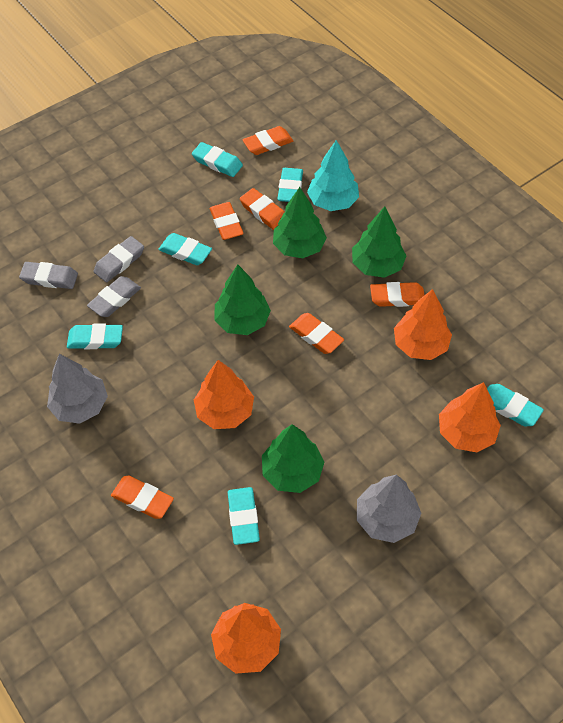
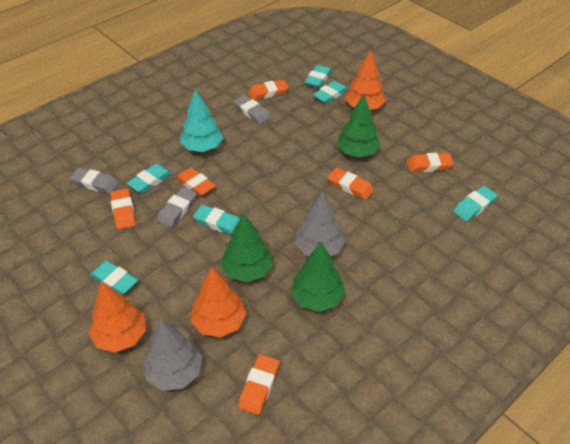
green tree: 4 -> 3
orange tree: 4 -> 3

